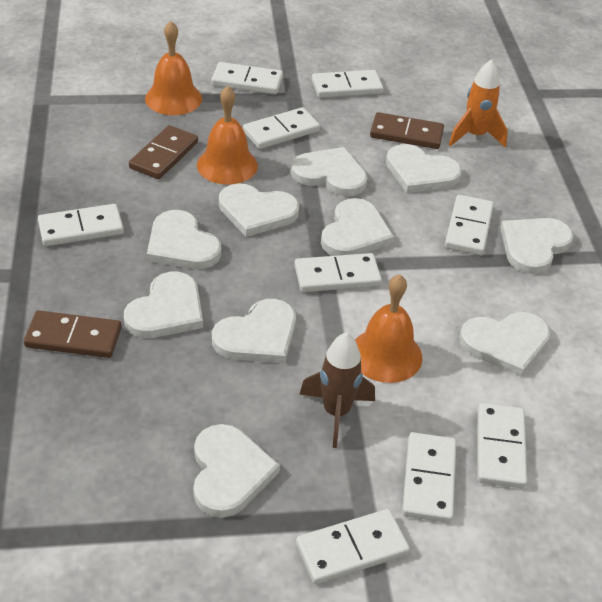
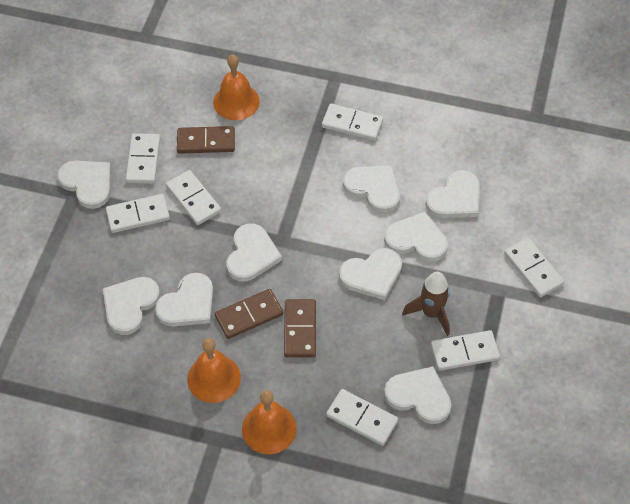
orange rocket: 1 -> 0
white domino: 9 -> 7
white heart: 10 -> 9

